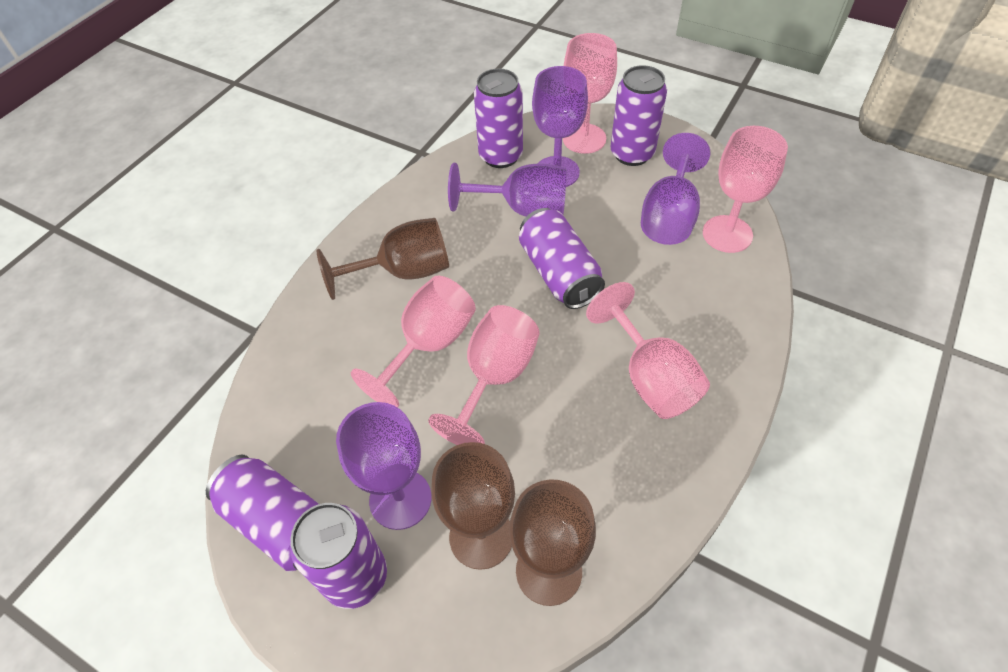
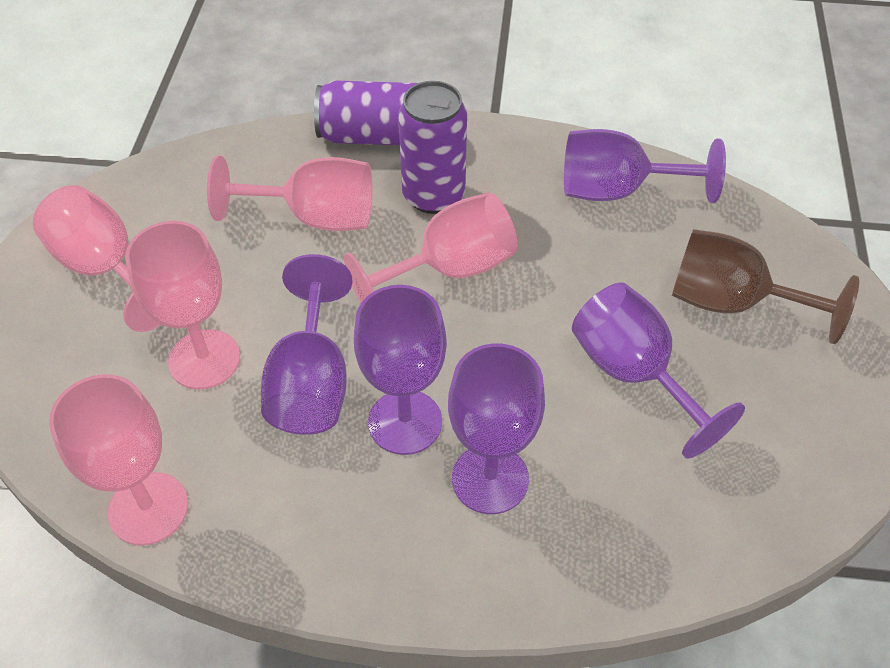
brown goblet: 3 -> 1
purple can: 5 -> 2
purple goblet: 4 -> 5

